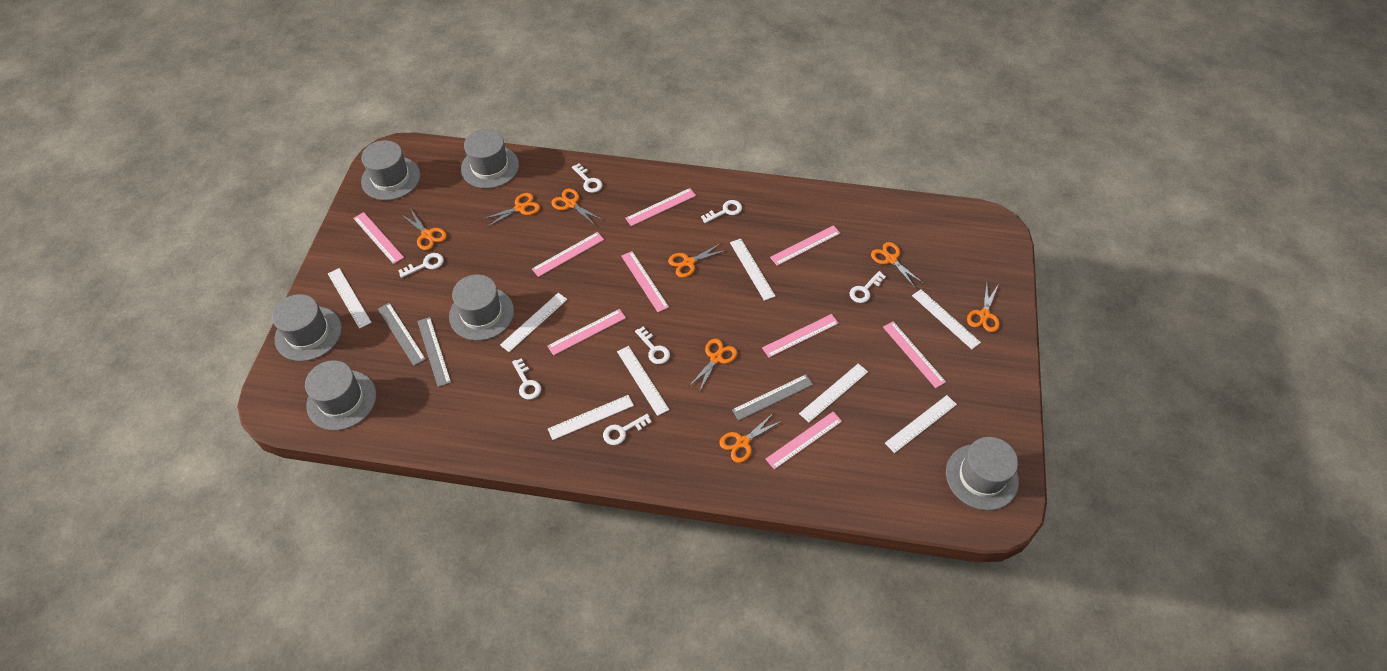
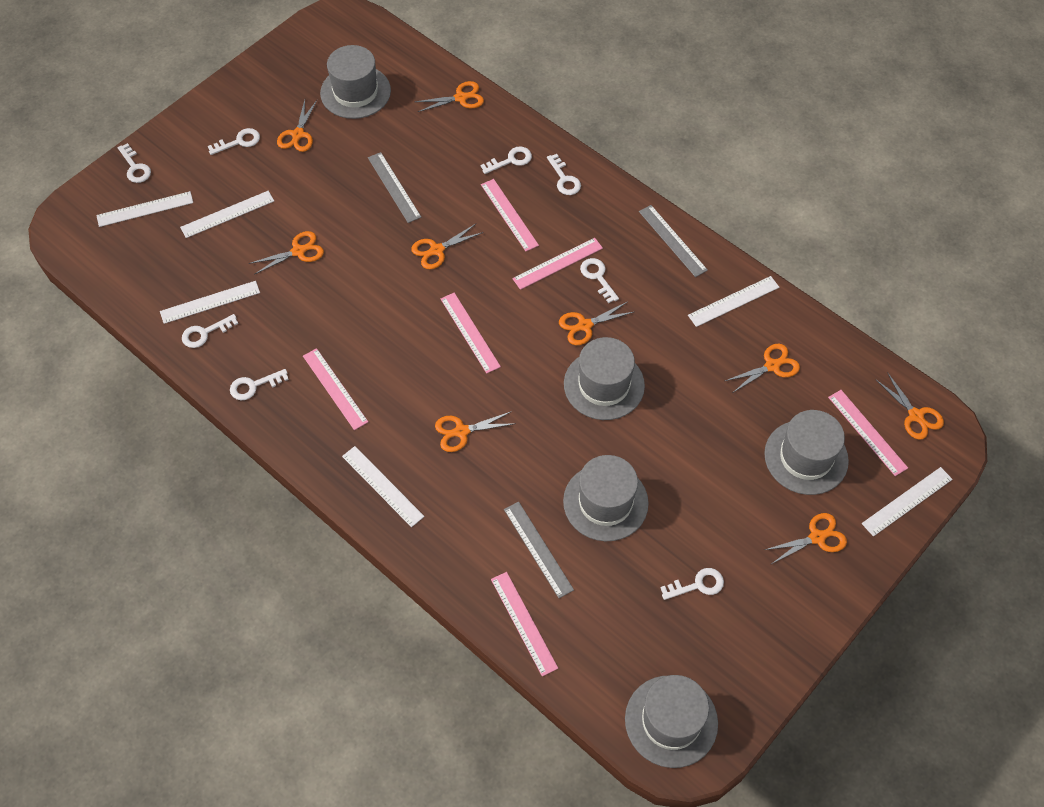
grey hat: 6 -> 5
orange scissors: 8 -> 9
pink ruler: 9 -> 6
white key: 7 -> 8
white ruler: 8 -> 6

